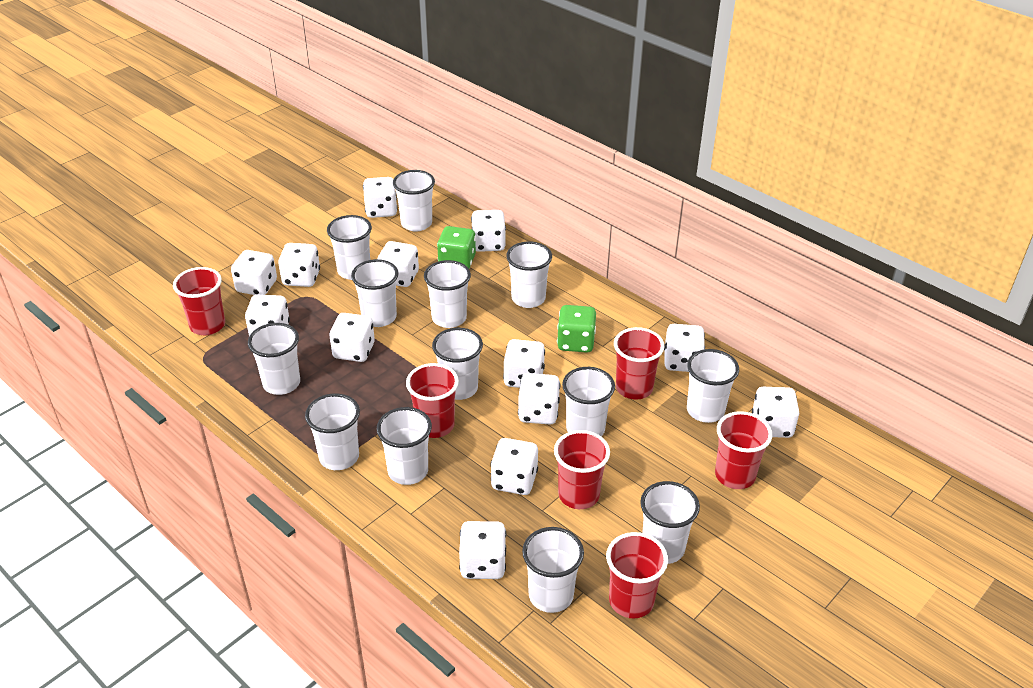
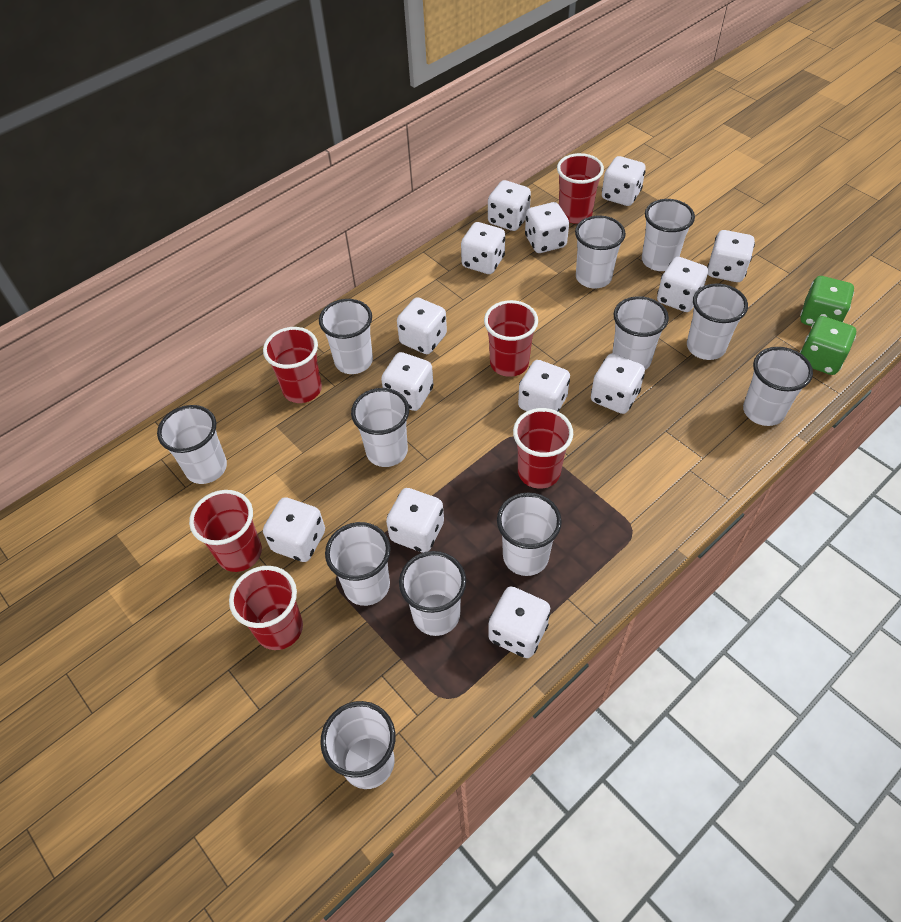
white cup: 13 -> 12

